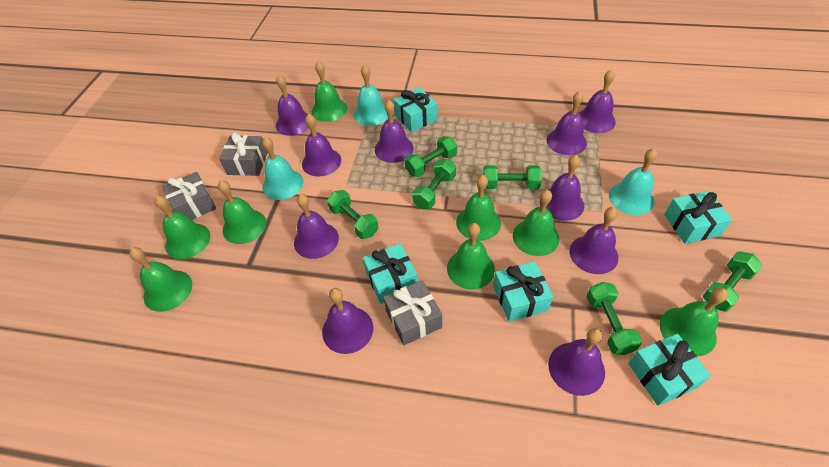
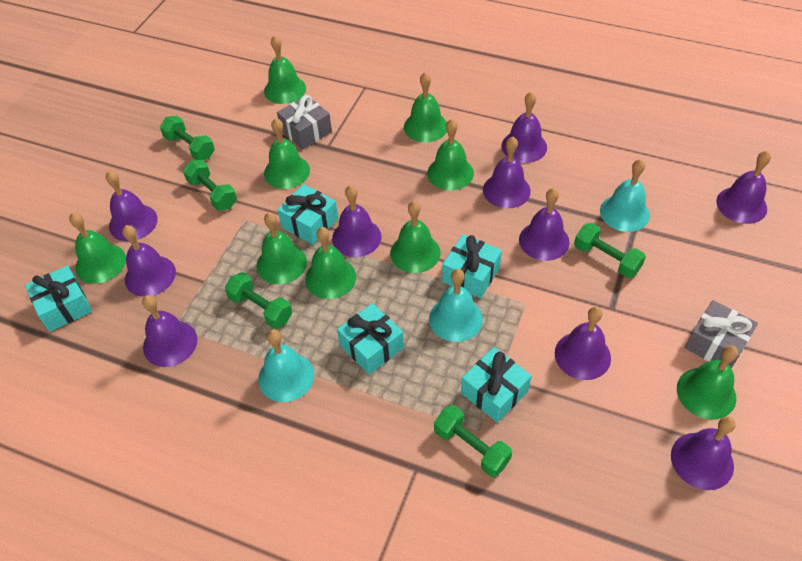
green bell: 8 -> 9
green dumbbell: 6 -> 5
grey gift: 3 -> 2

